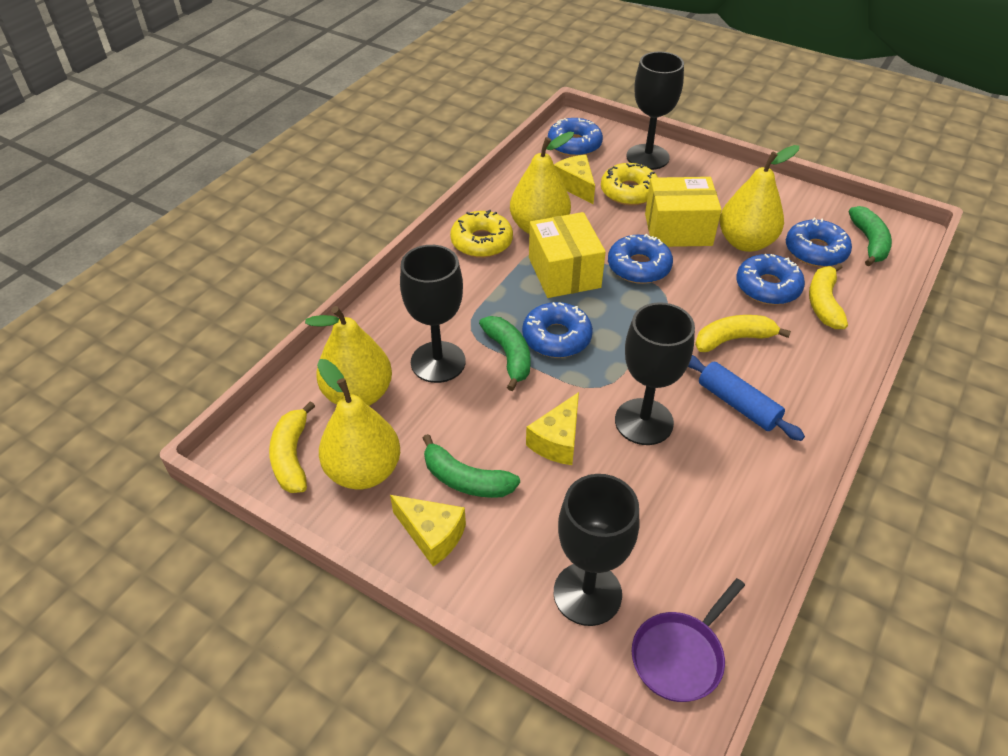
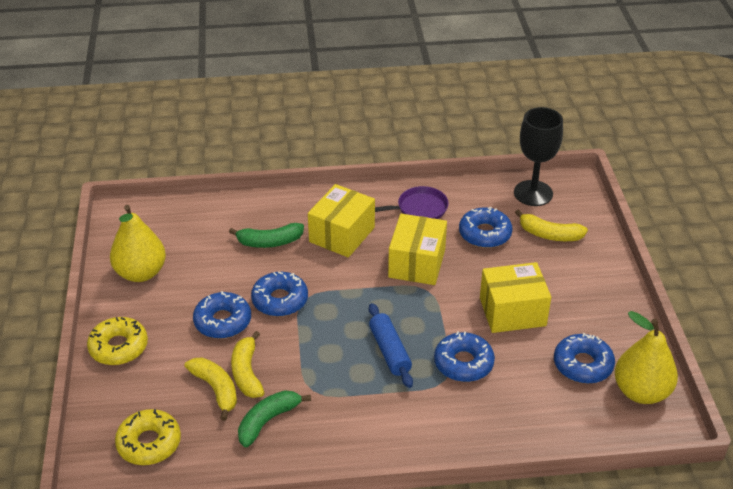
black goblet: 4 -> 1
green banana: 3 -> 2
yellow box: 2 -> 3
yellow cheese: 3 -> 0
yellow pear: 4 -> 2

